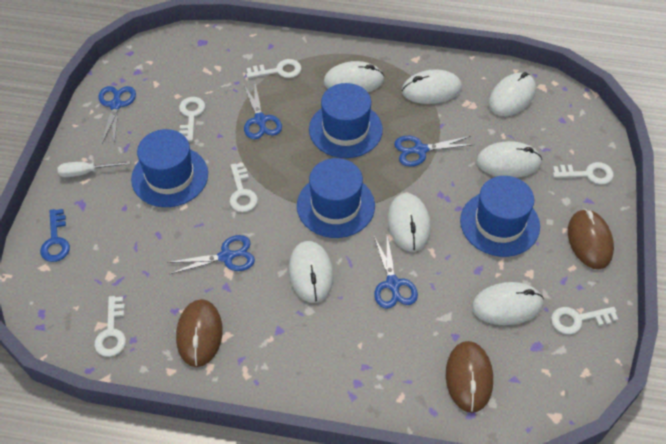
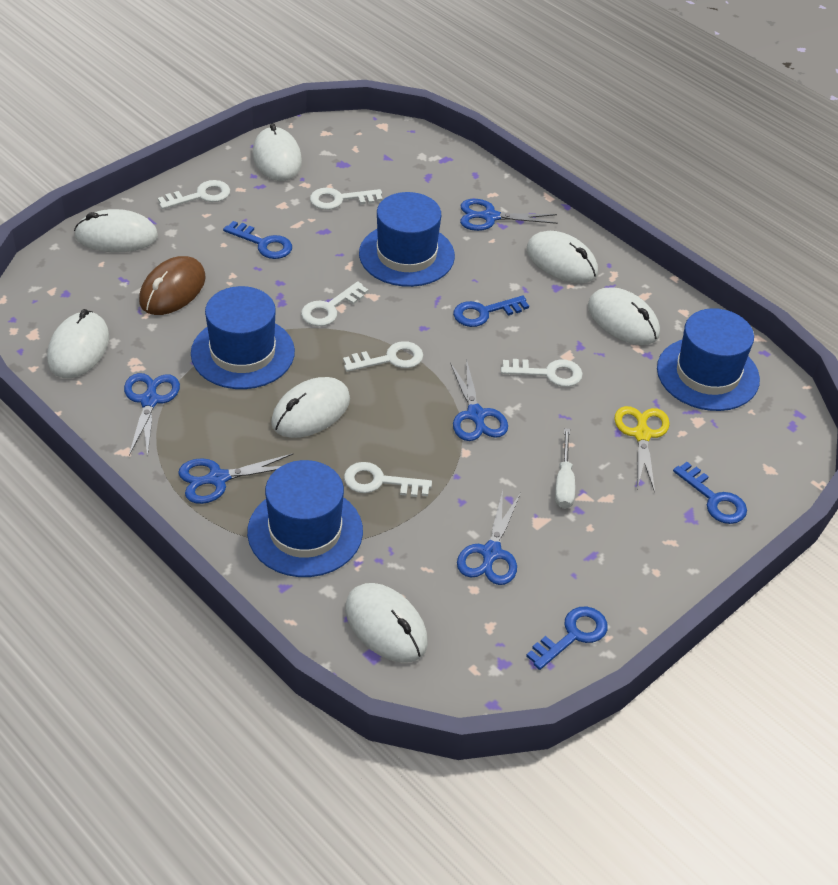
blue key: 1 -> 4
brown mouse: 3 -> 1
yellow scissors: 0 -> 1

